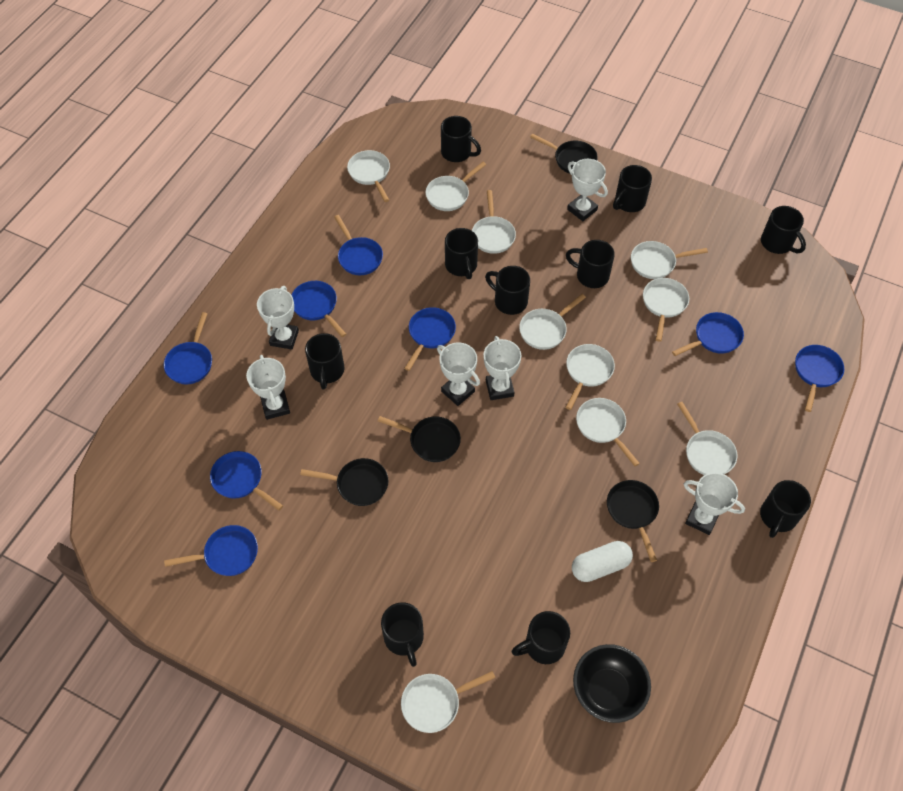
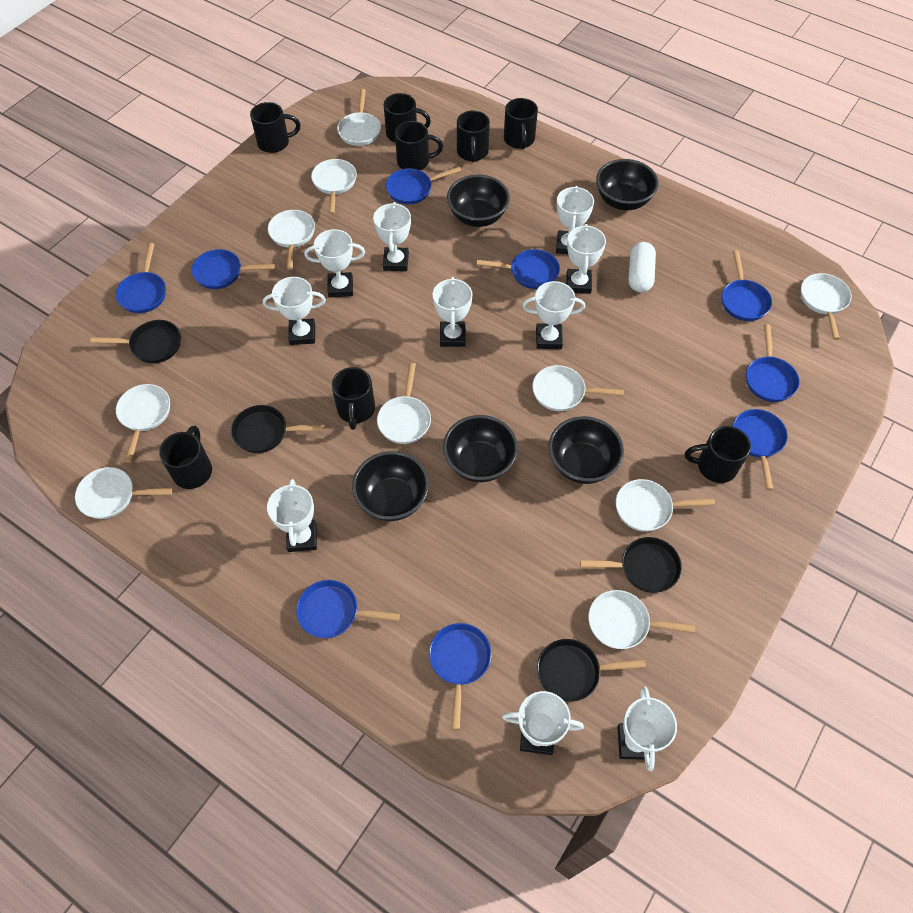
black bowl: 1 -> 5
black mug: 10 -> 8
blue pan: 8 -> 9
white trophy: 6 -> 10

